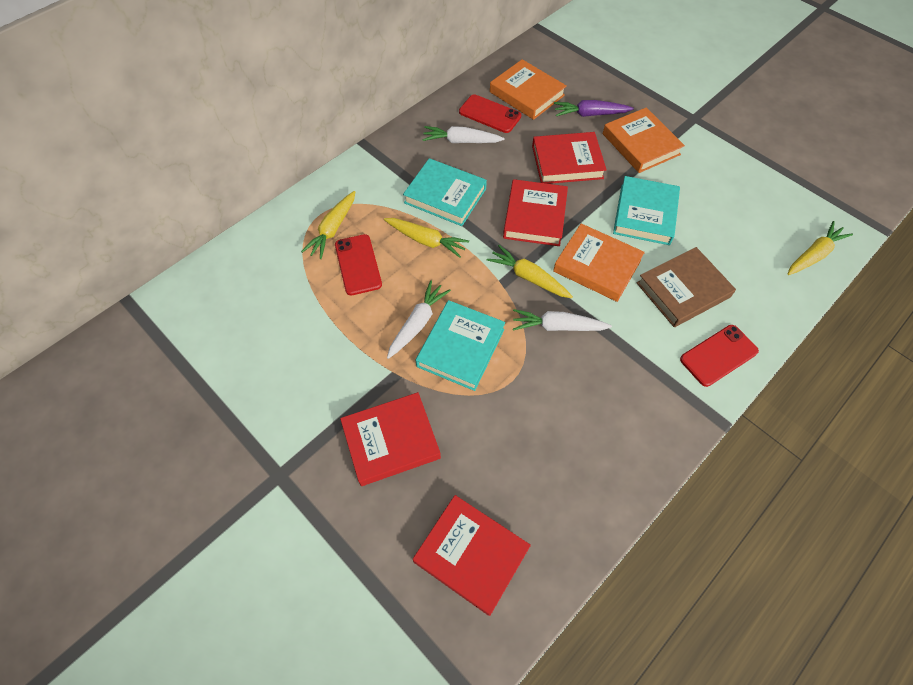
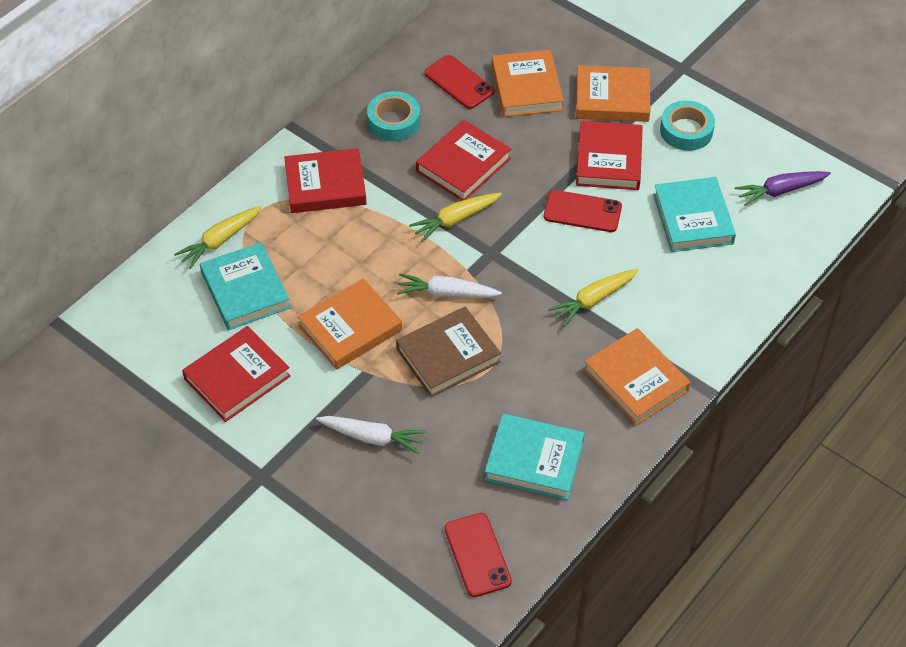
orange book: 3 -> 4
turquoise tape: 0 -> 2
white carrot: 3 -> 2
yellow carrot: 4 -> 3

